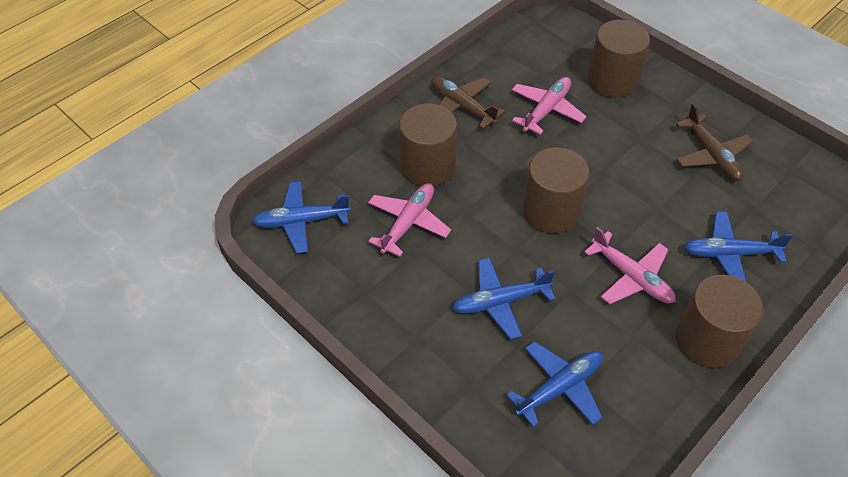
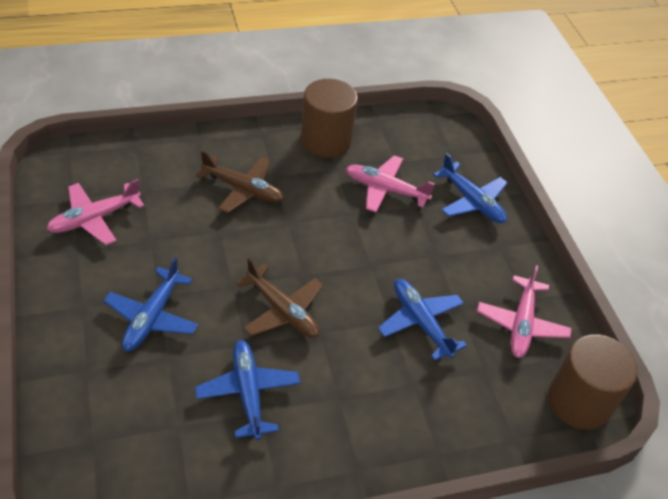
brown cylinder: 4 -> 2

